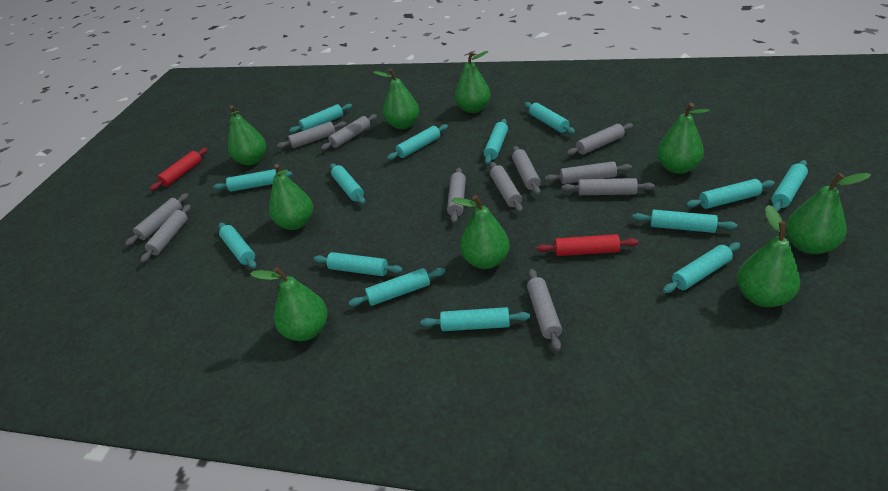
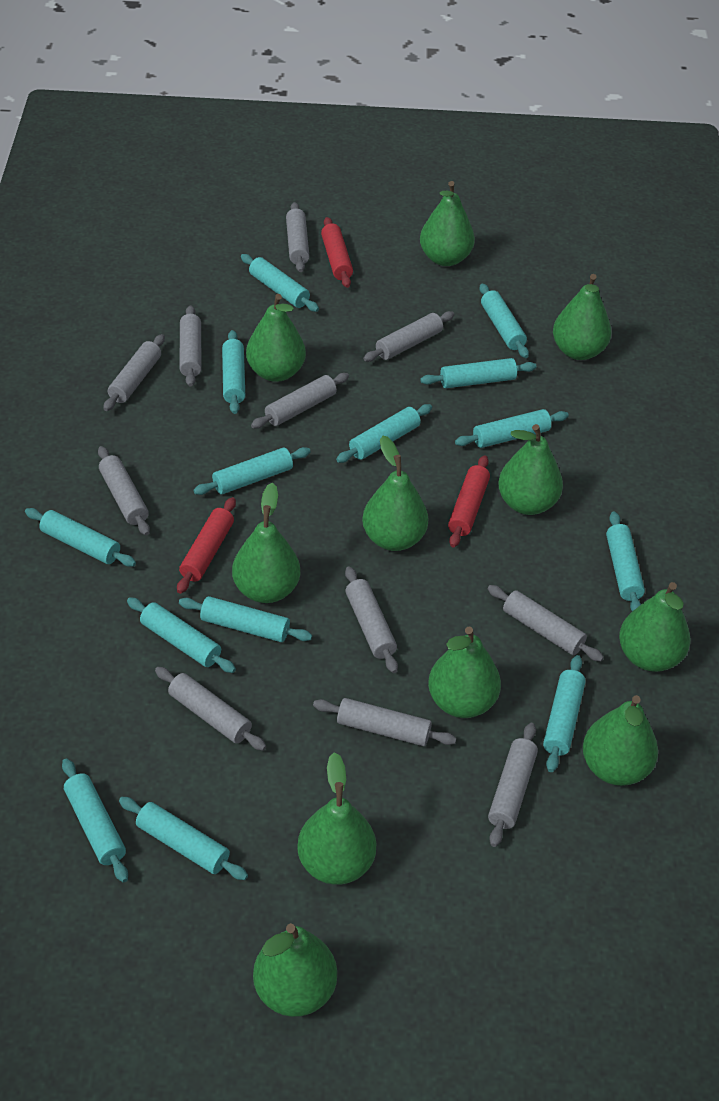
green pear: 9 -> 11
red rolling pin: 2 -> 3

